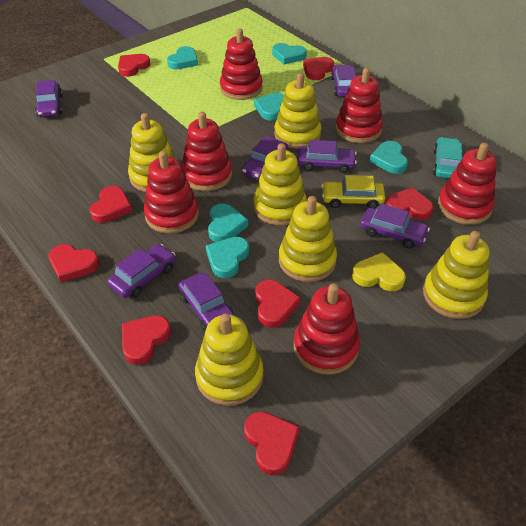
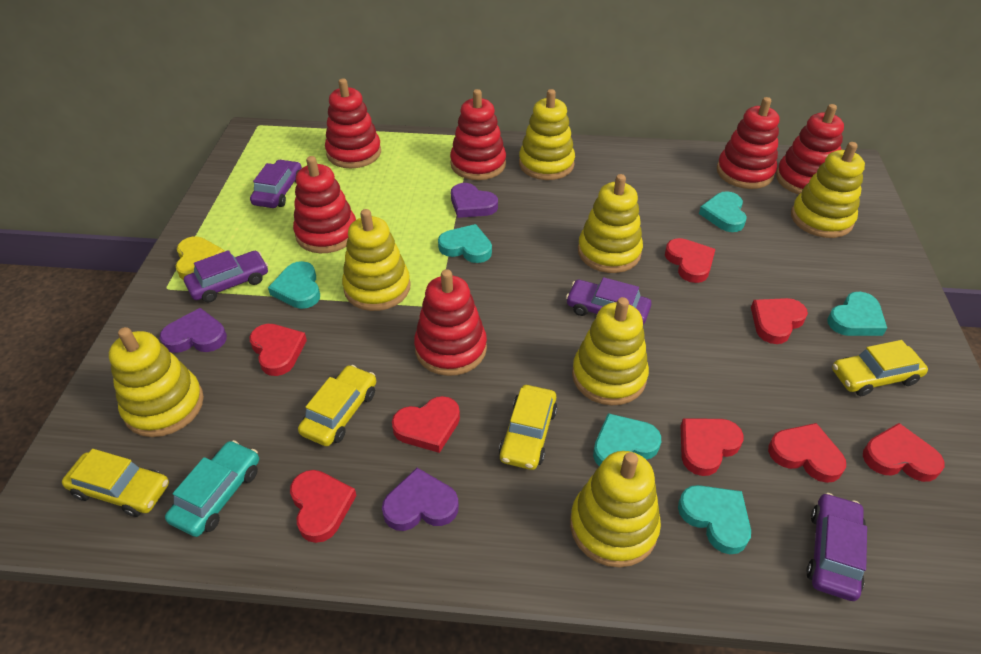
purple car: 7 -> 4
purple heart: 0 -> 3
yellow car: 1 -> 4
yellow stacking toy: 6 -> 7

